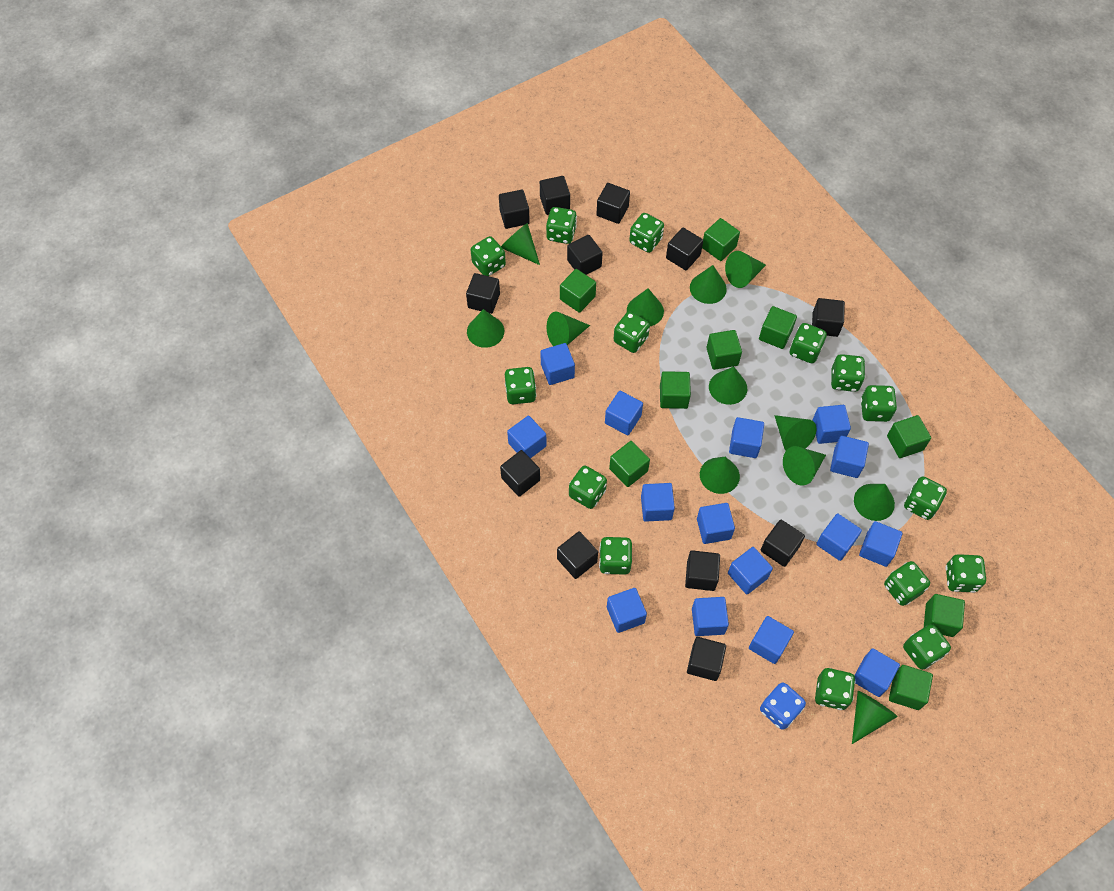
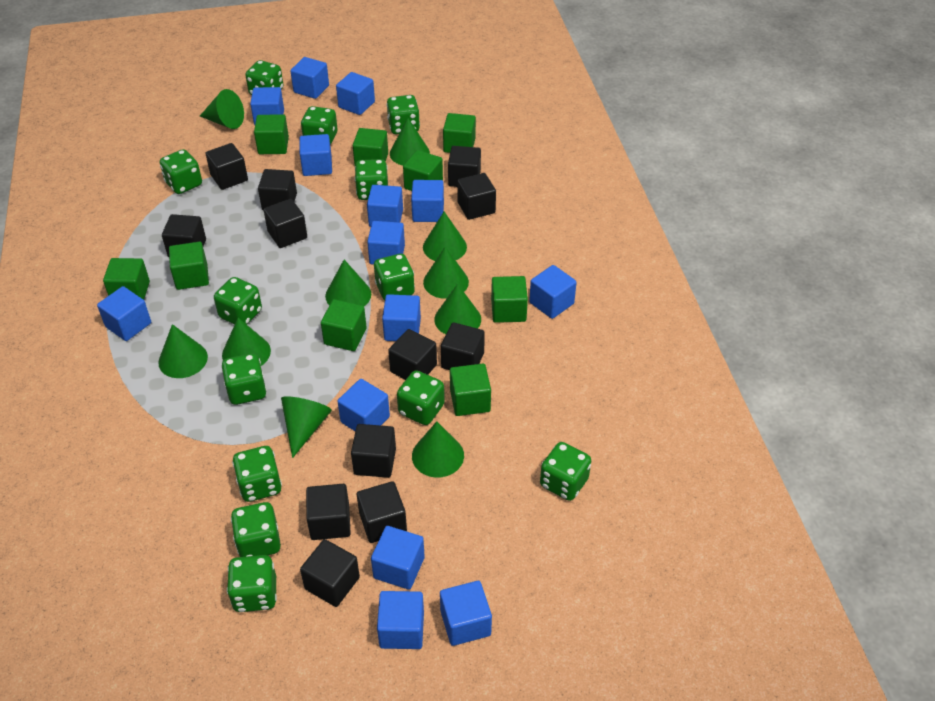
blue cube: 15 -> 14
blue dice: 1 -> 0
green cone: 12 -> 10
green dice: 15 -> 13

